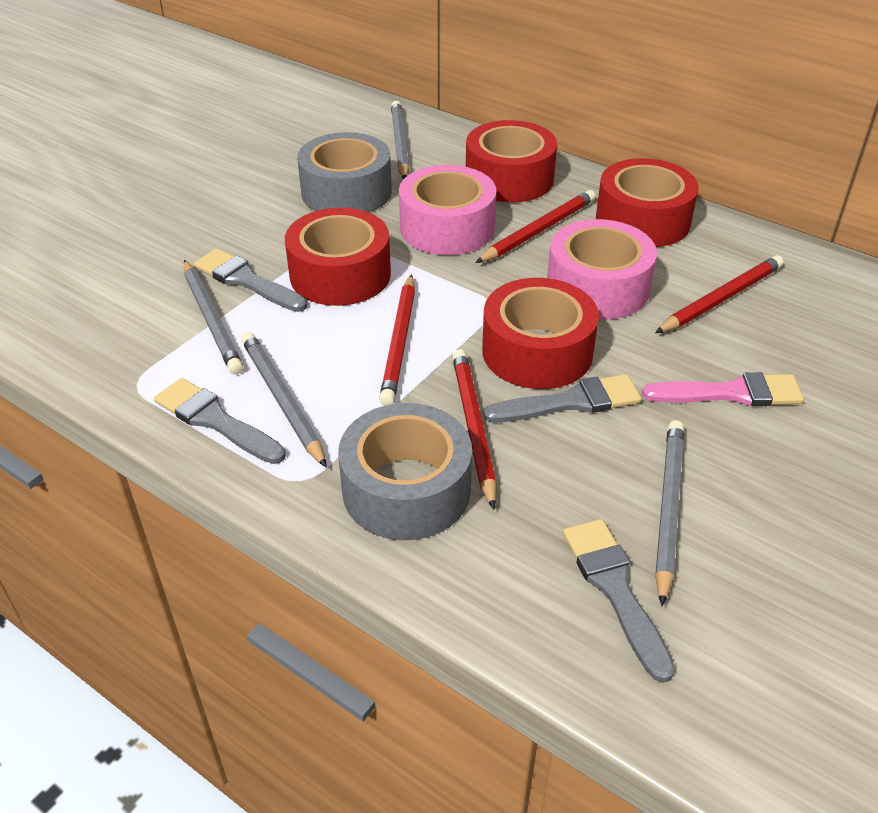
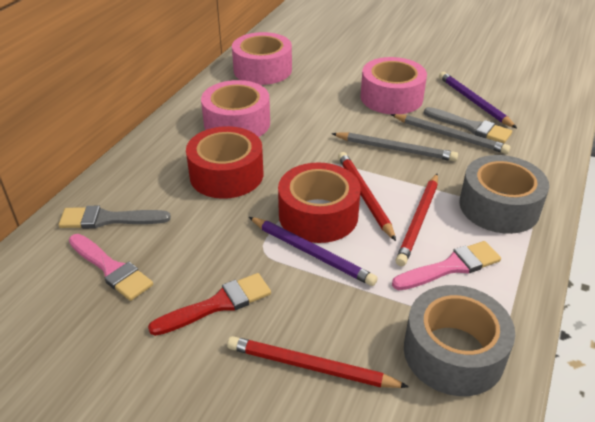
grey brush: 4 -> 2
grey pencil: 4 -> 2
pink brush: 1 -> 2
pink tape: 2 -> 3
purple pencil: 0 -> 2
red brush: 0 -> 1
red pencil: 4 -> 3
red tape: 4 -> 2

